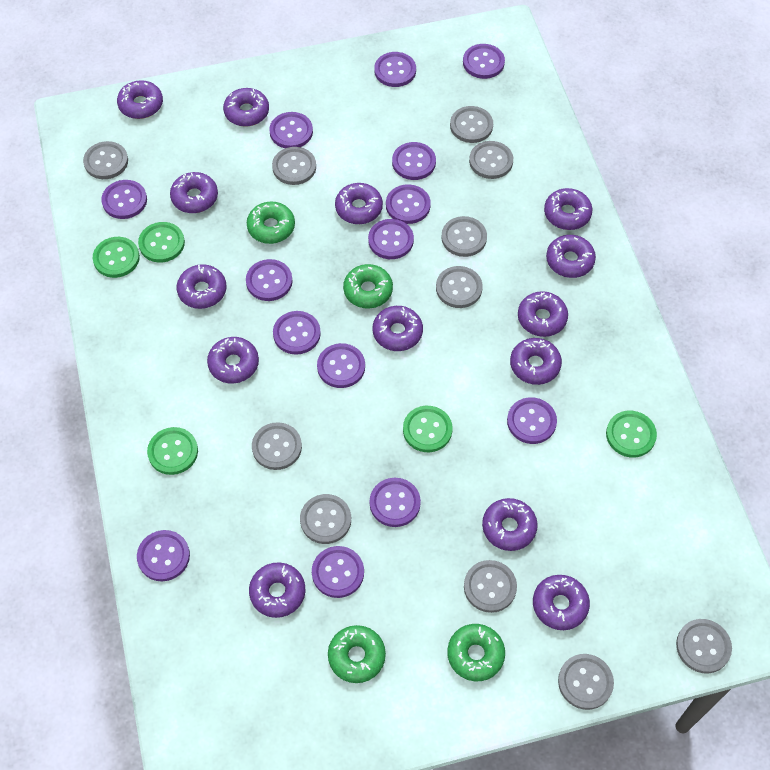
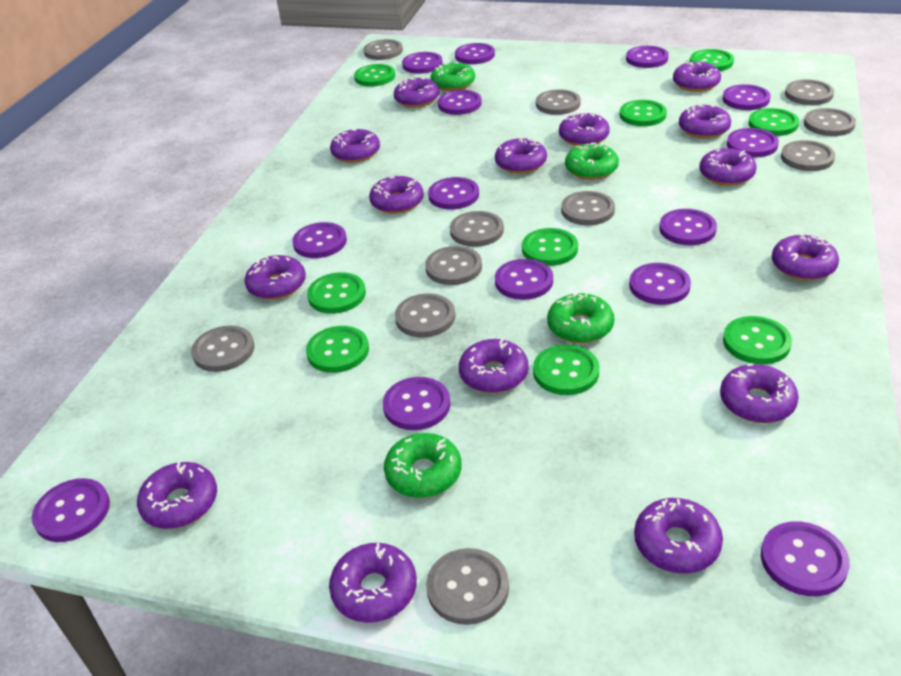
green button: 5 -> 9
purple donut: 14 -> 15

